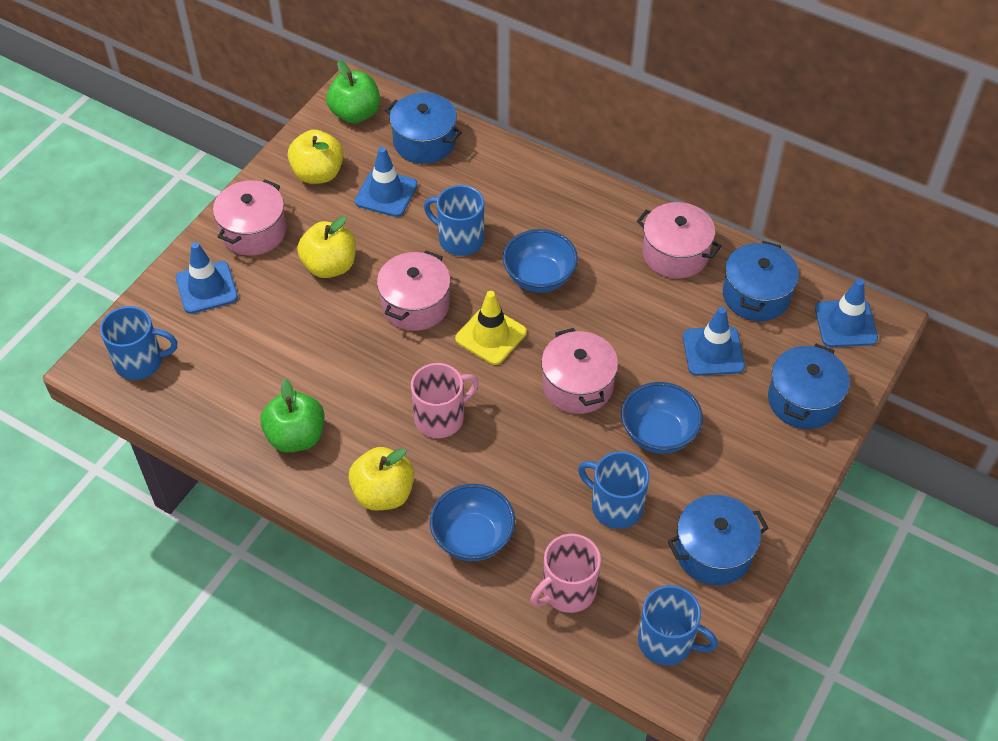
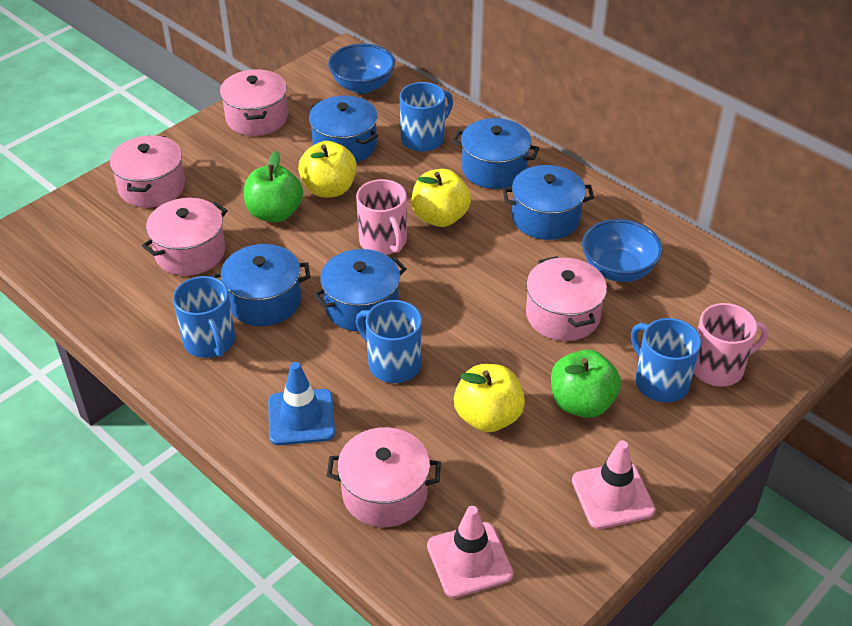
blue bowl: 3 -> 2
blue pot: 4 -> 5
blue traffic cone: 4 -> 1
pink pot: 4 -> 5
pink traffic cone: 0 -> 2
yellow traffic cone: 1 -> 0

